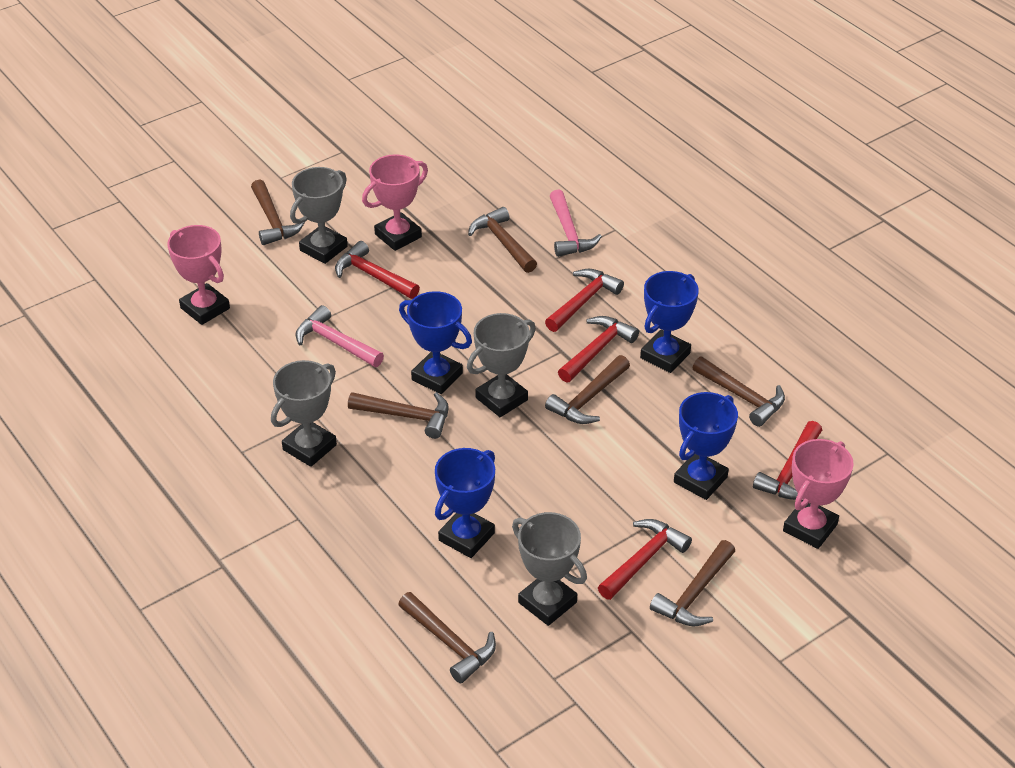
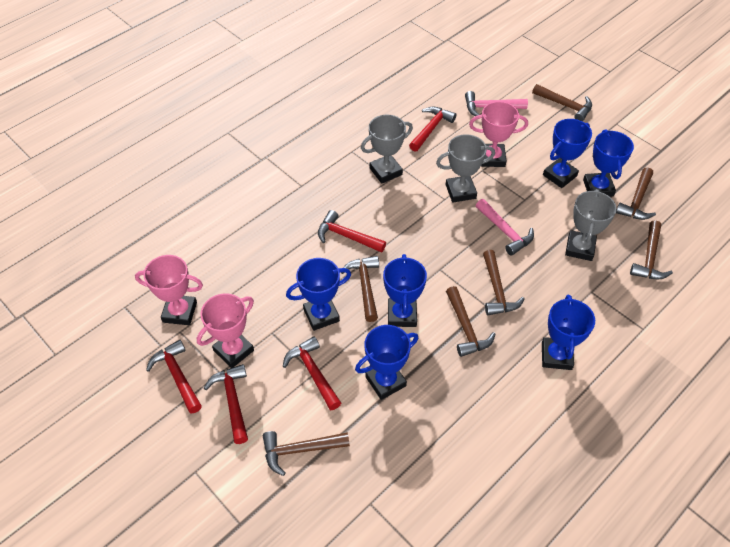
blue trophy: 4 -> 6
grey trophy: 4 -> 3

